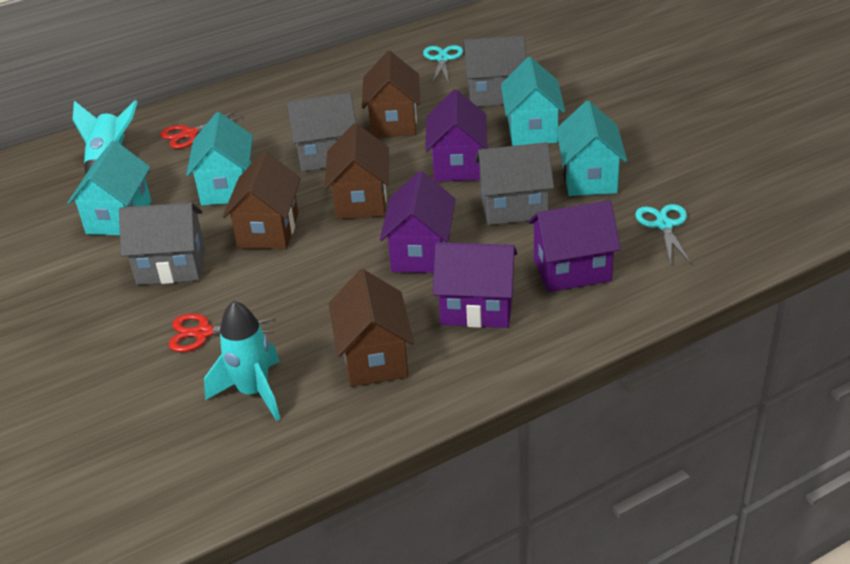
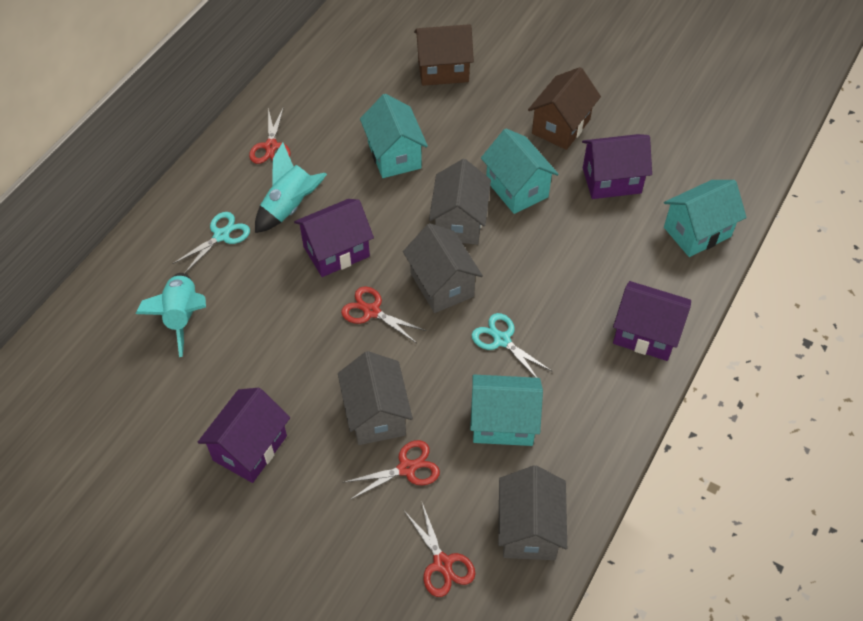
brown house: 4 -> 2
red scissors: 2 -> 4

